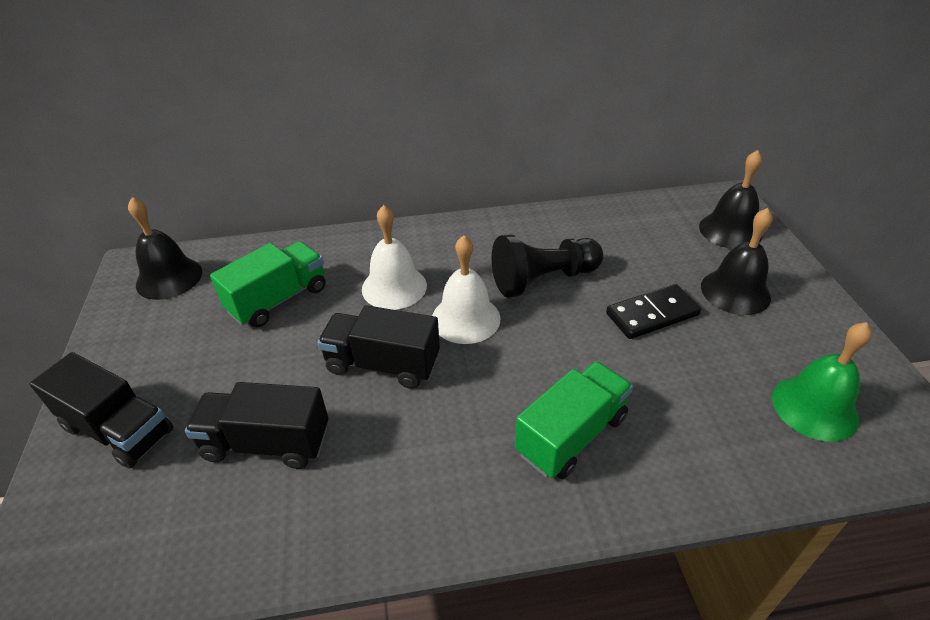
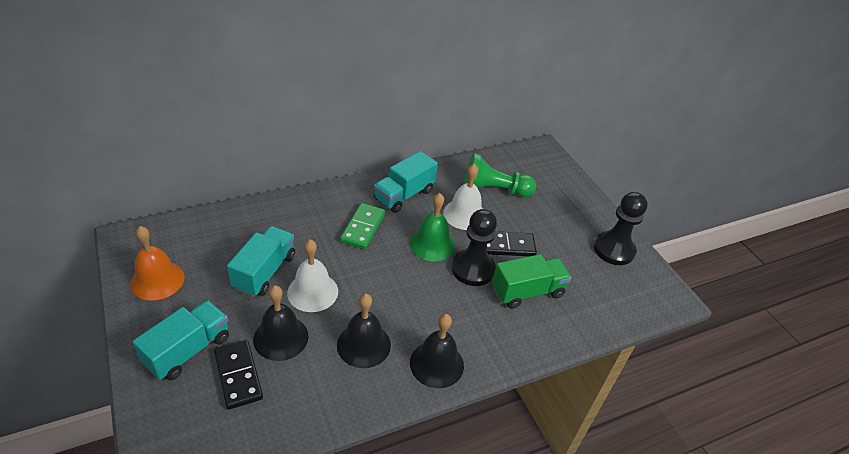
black domino: 1 -> 2
black pawn: 1 -> 2
black truck: 3 -> 0
green domino: 0 -> 1
green pawn: 0 -> 1
green truck: 2 -> 1
orange bell: 0 -> 1
turquoise truck: 0 -> 3

